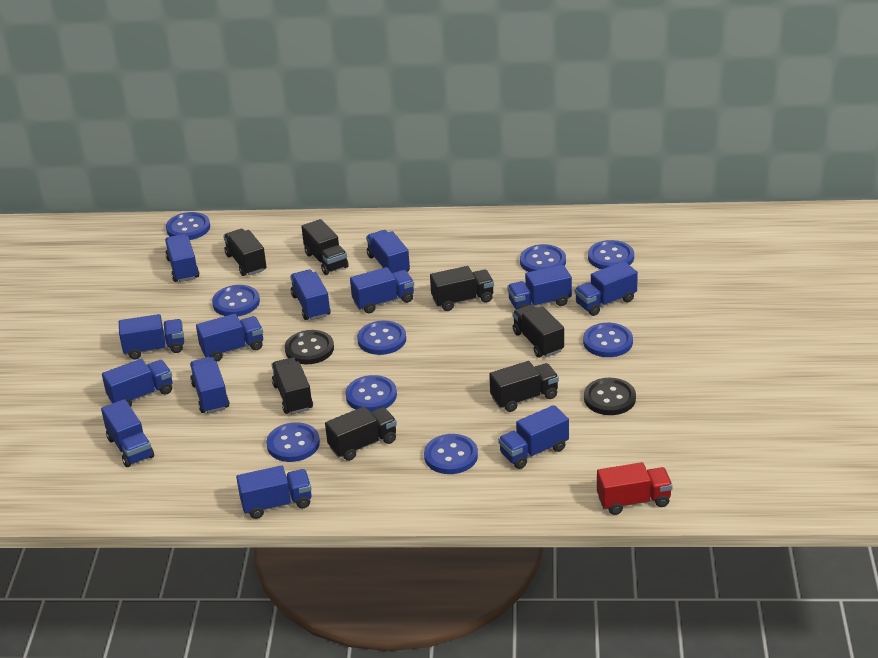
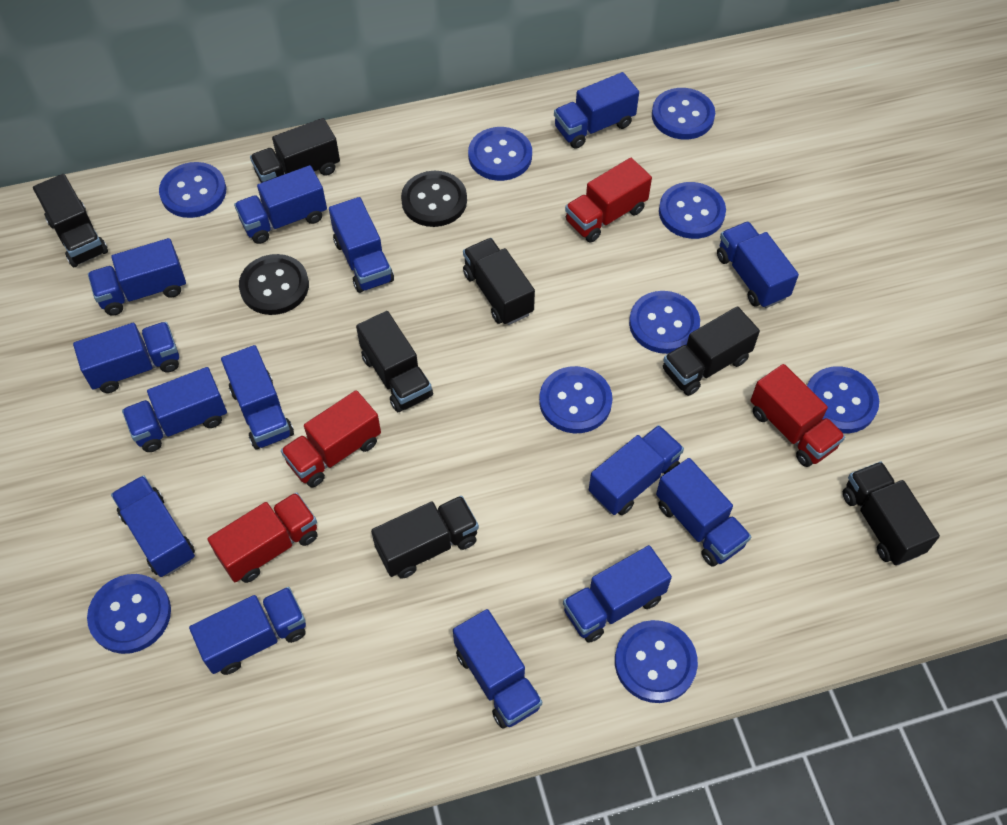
blue truck: 13 -> 14
red truck: 1 -> 4

